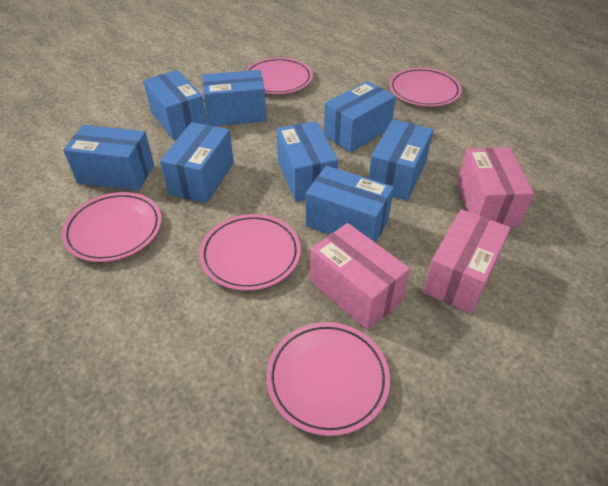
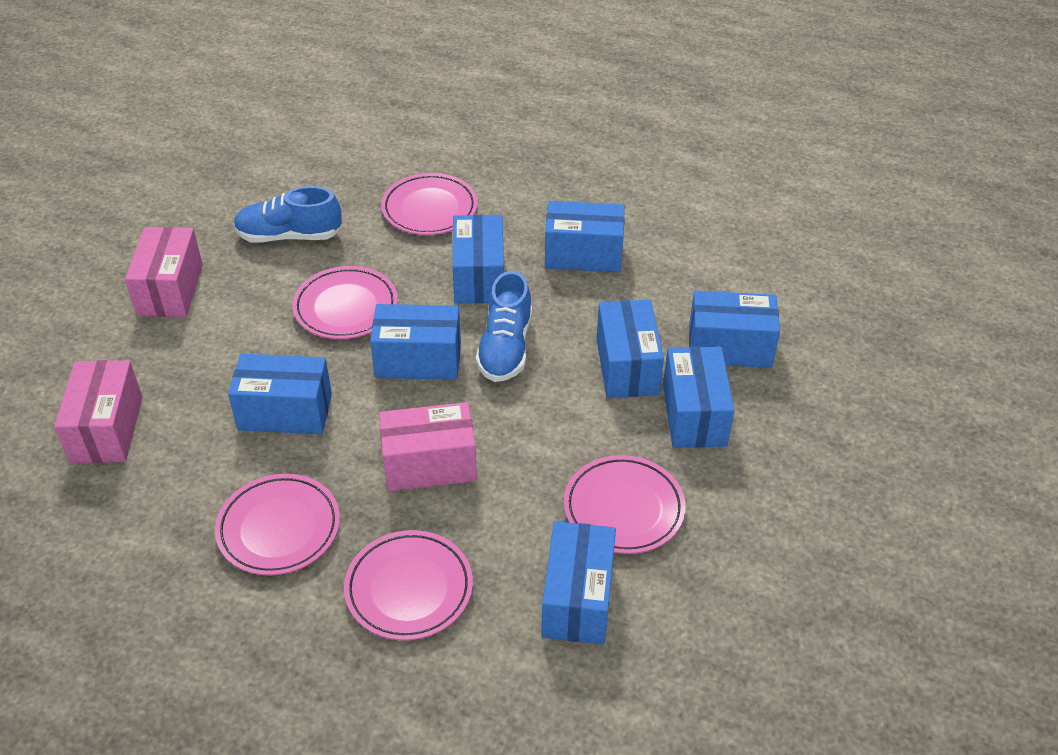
blue shoe: 0 -> 2

